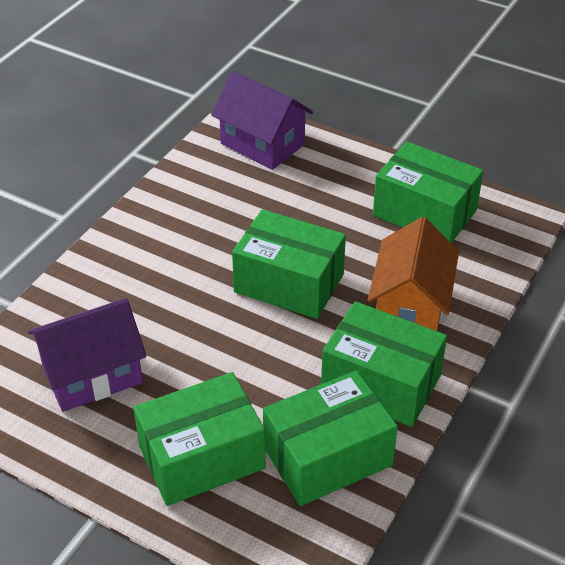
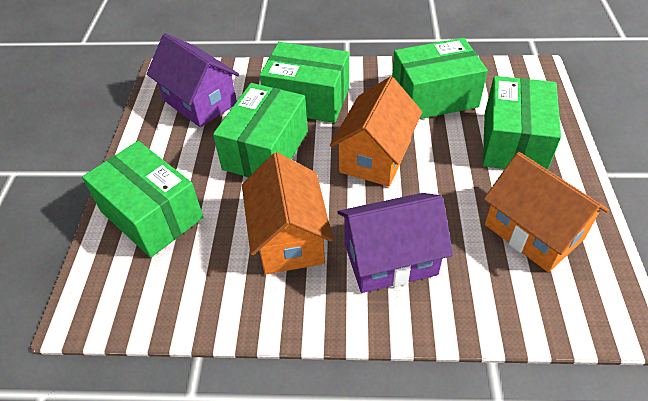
orange house: 1 -> 3

